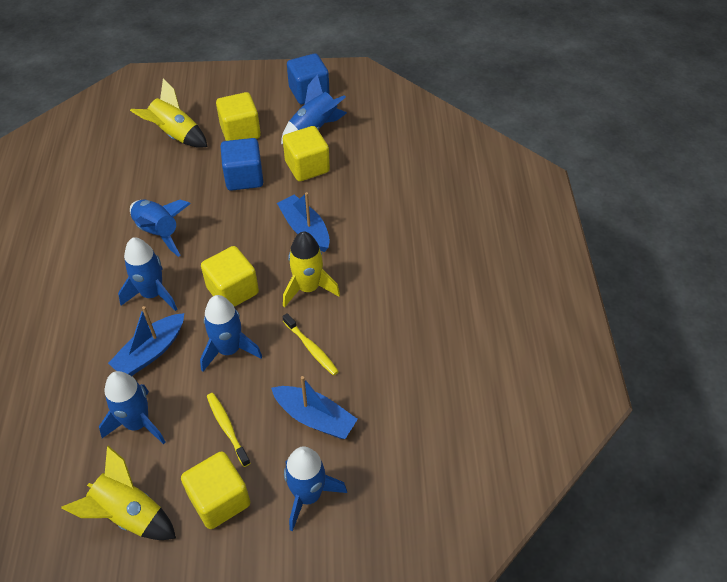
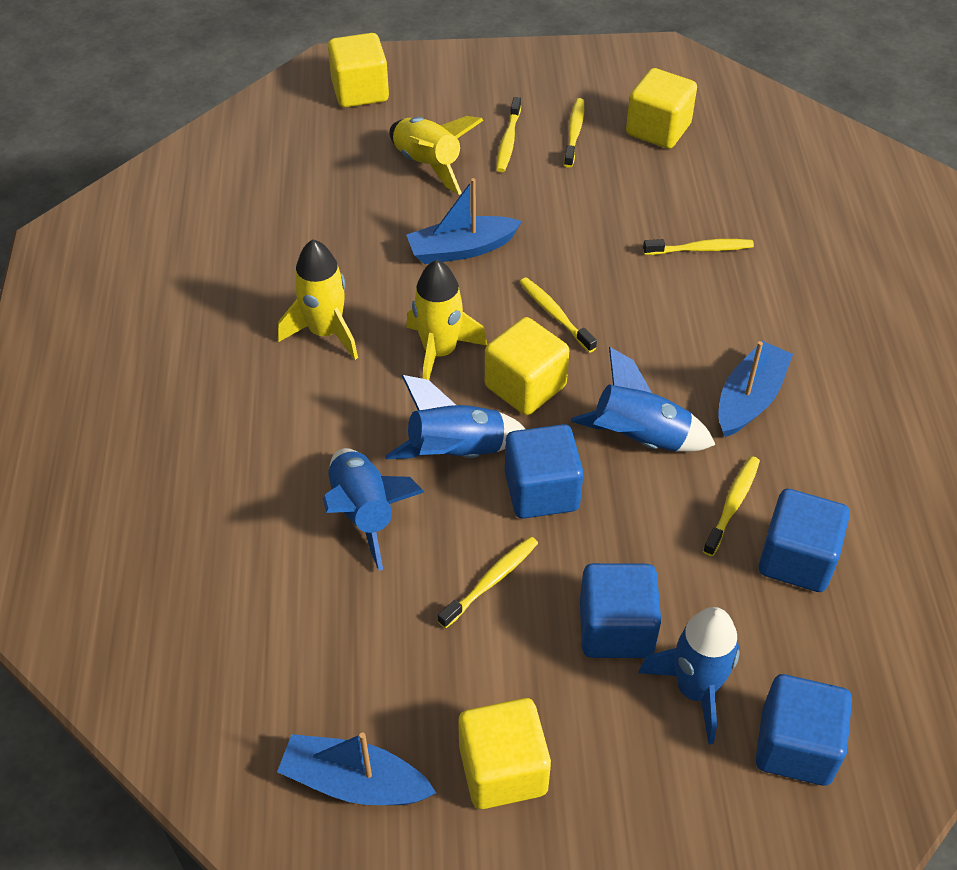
blue cube: 2 -> 4
blue rocket: 6 -> 4
yellow toothbrush: 2 -> 6

